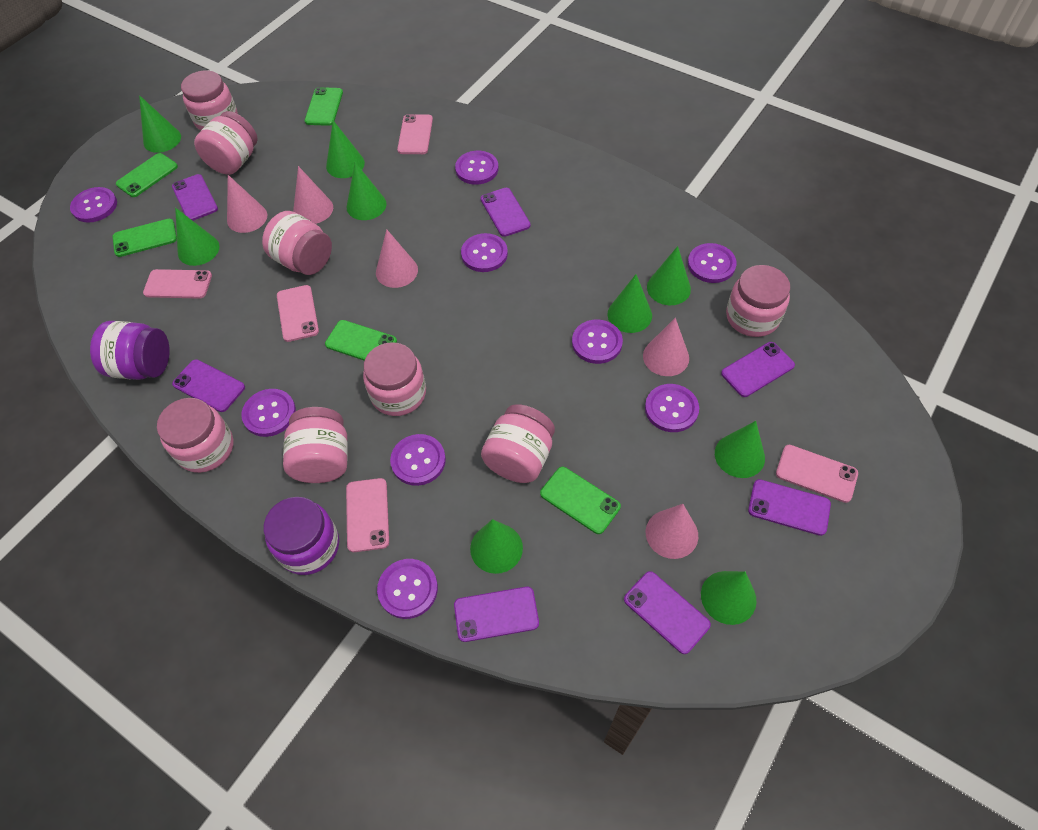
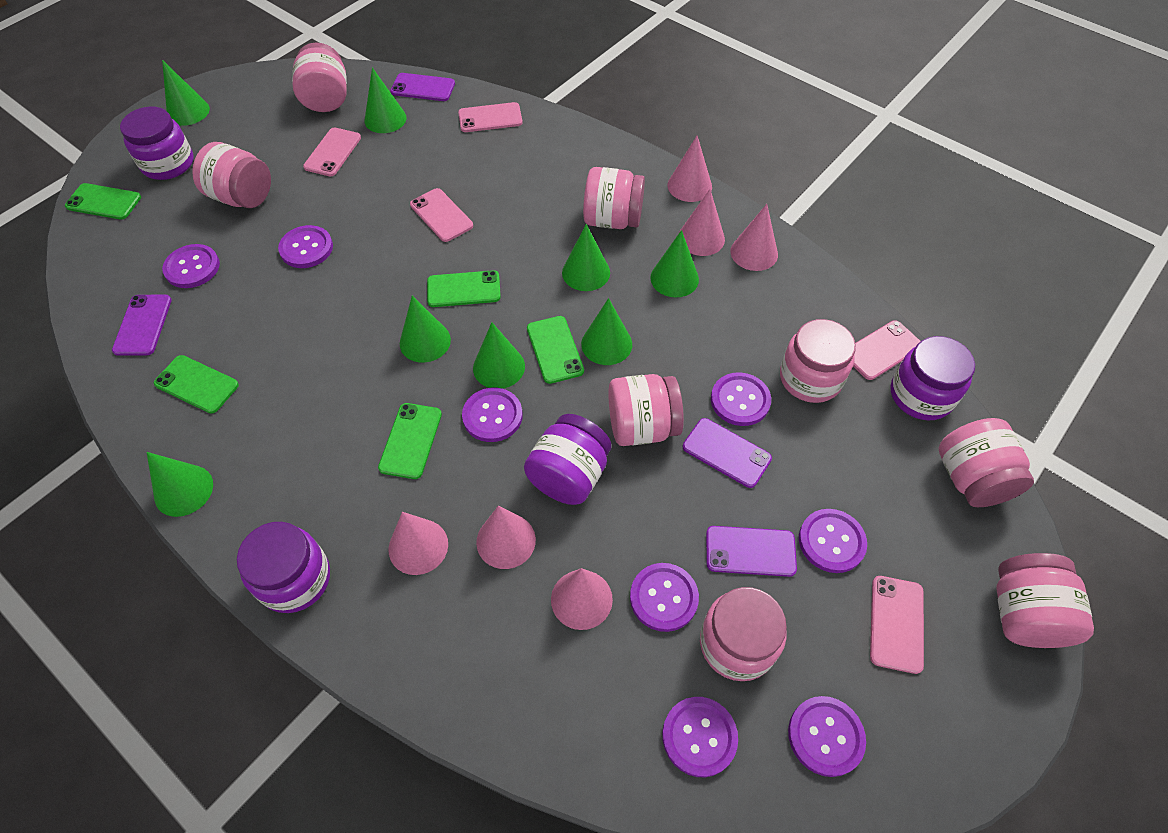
green cone: 9 -> 8
pink cone: 5 -> 6
purple button: 9 -> 8
purple jar: 2 -> 4
purple phone: 7 -> 4

